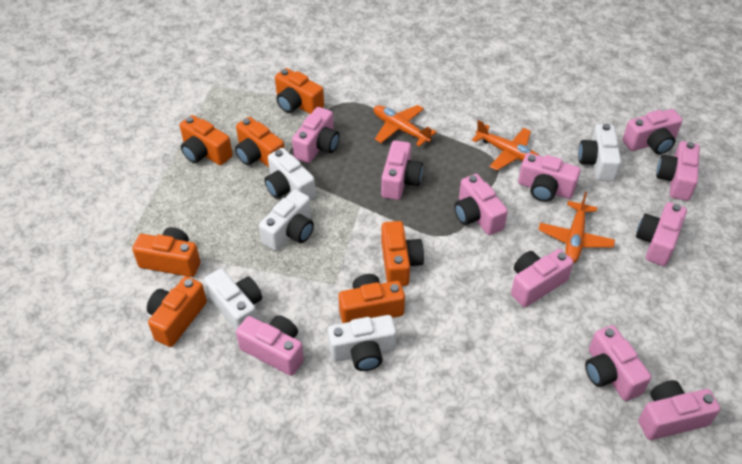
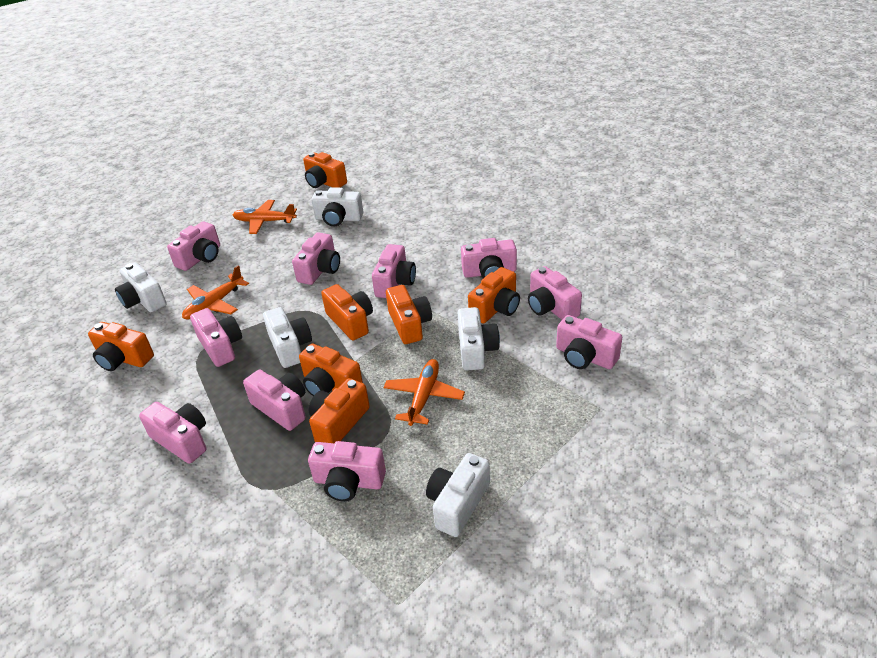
pink camera: 11 -> 10

